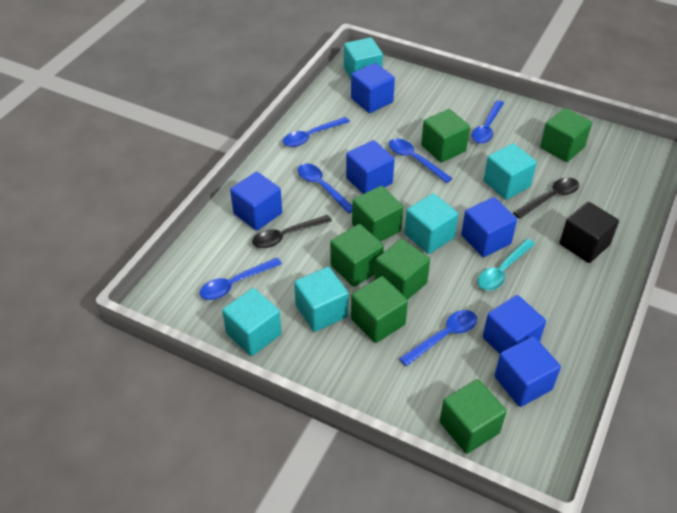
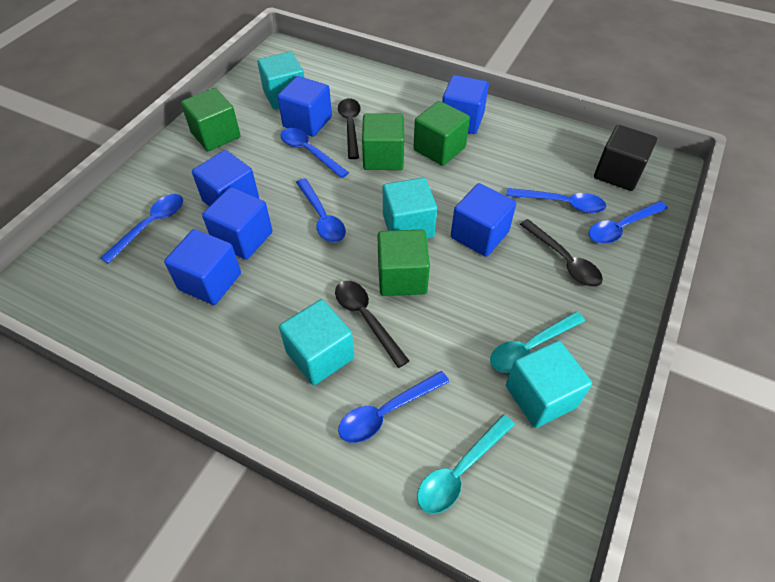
black spoon: 2 -> 3
green cube: 7 -> 4
turquoise cube: 5 -> 4
turquoise spoon: 1 -> 2

